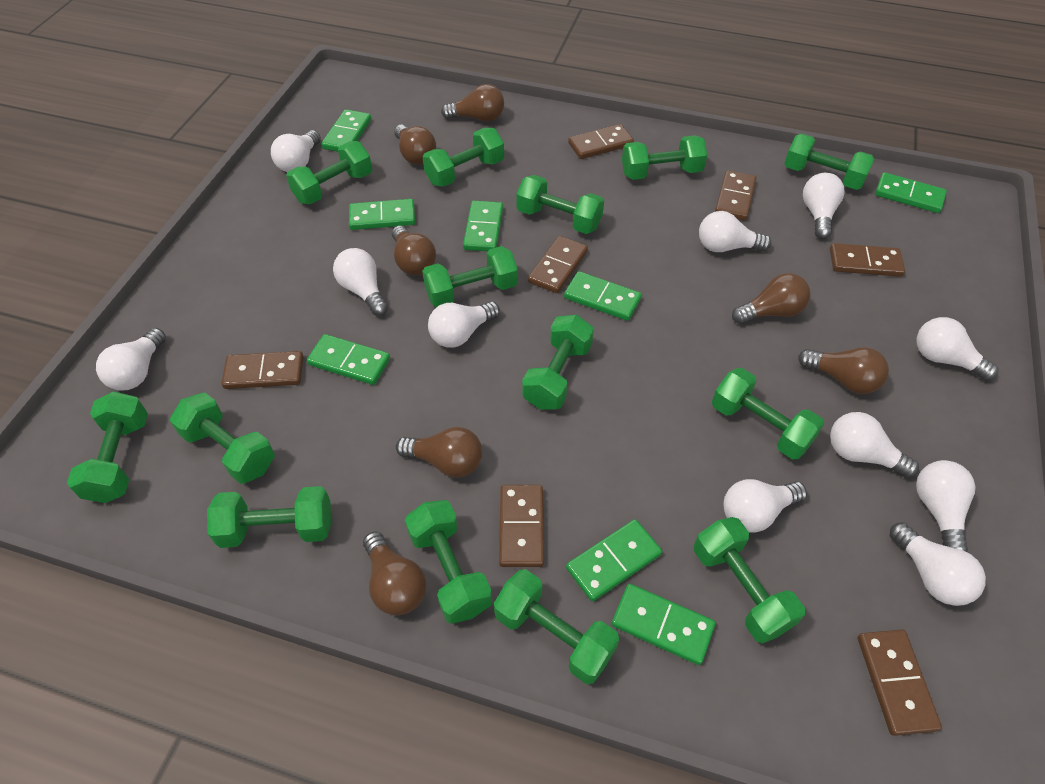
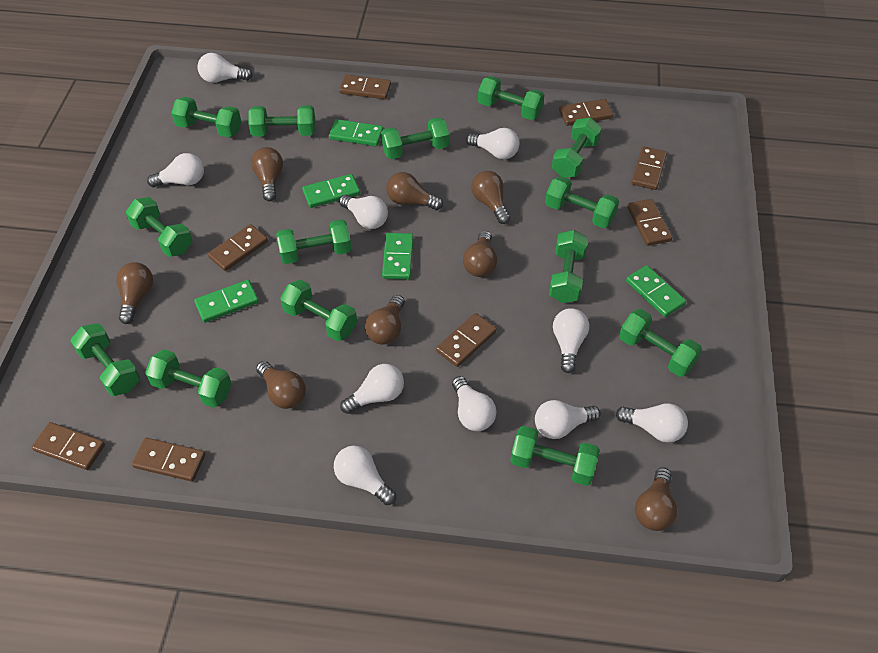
brown domino: 7 -> 8
brown light bulb: 7 -> 8
green domino: 8 -> 5
white light bulb: 11 -> 10

